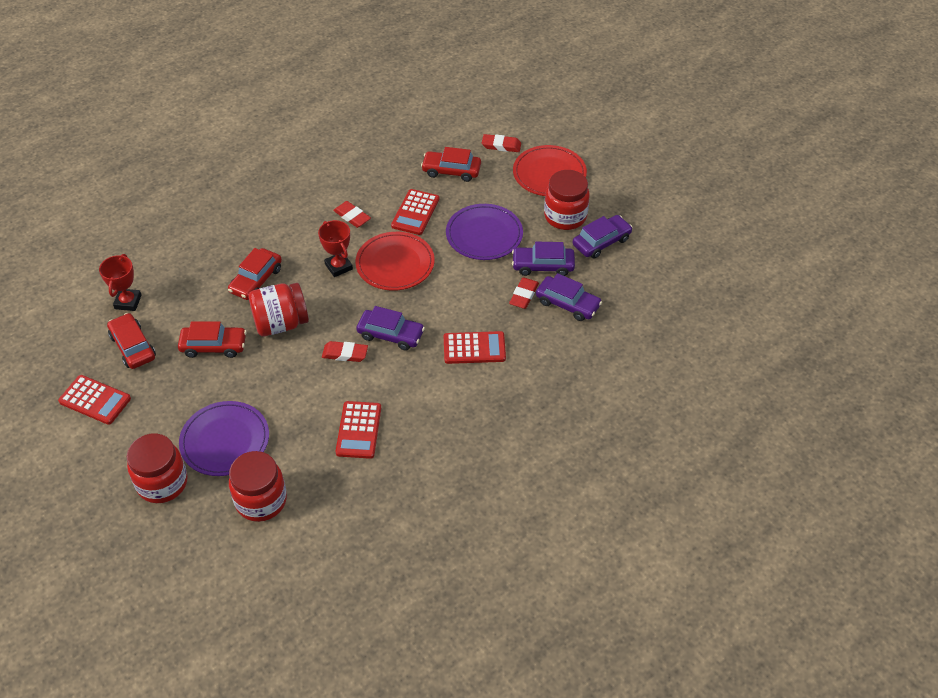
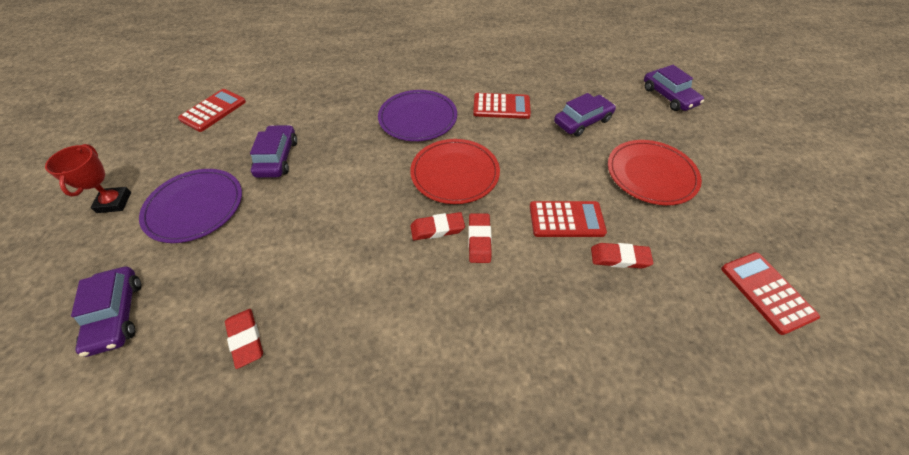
red car: 4 -> 0
red jar: 4 -> 0
red trophy: 2 -> 1

